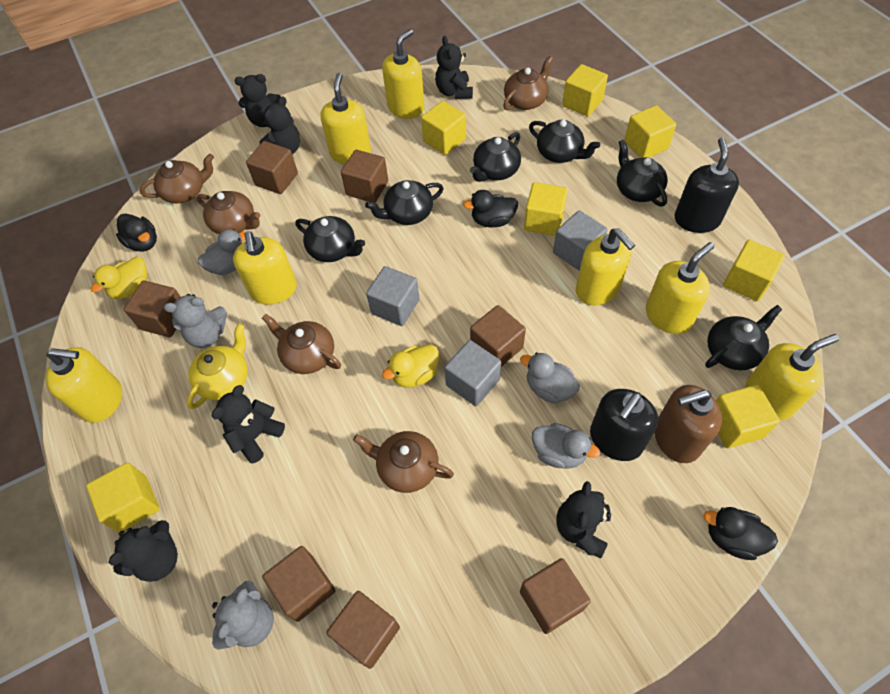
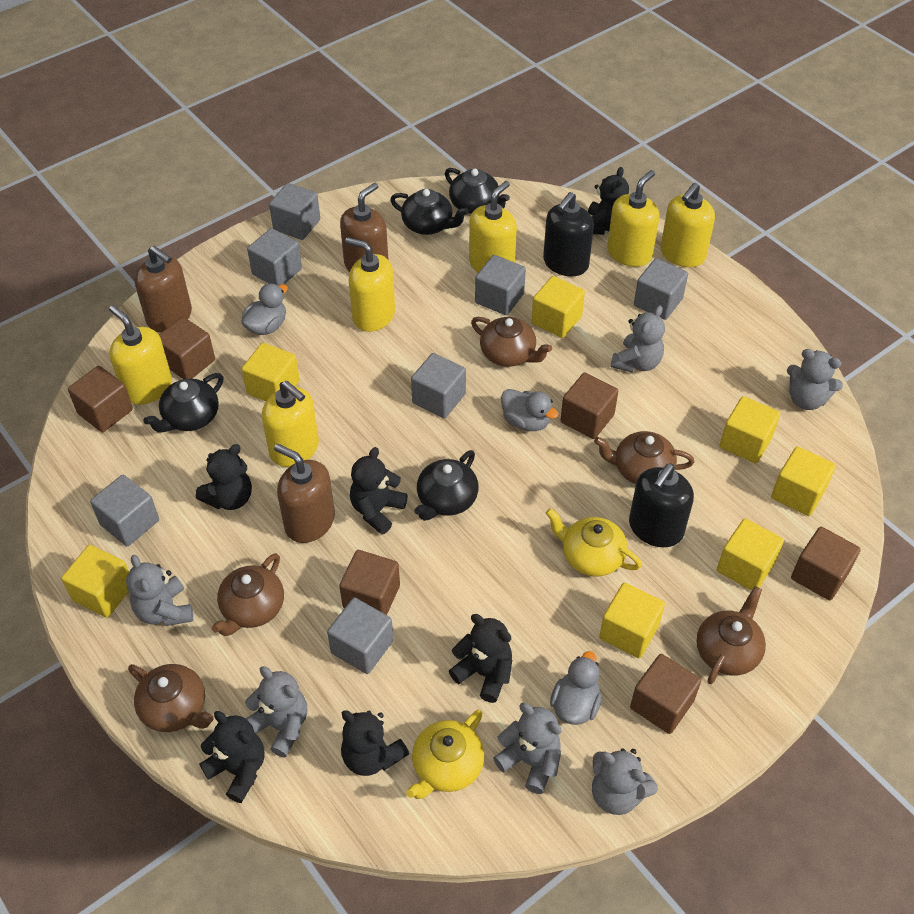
black duck: 3 -> 0
black teapot: 6 -> 4
brown cube: 7 -> 6
brown soap dispenser: 1 -> 3
grey cube: 3 -> 7
grey teddy bear: 2 -> 6
yellow duck: 2 -> 0
yellow soap dispenser: 7 -> 6
yellow teapot: 1 -> 2

